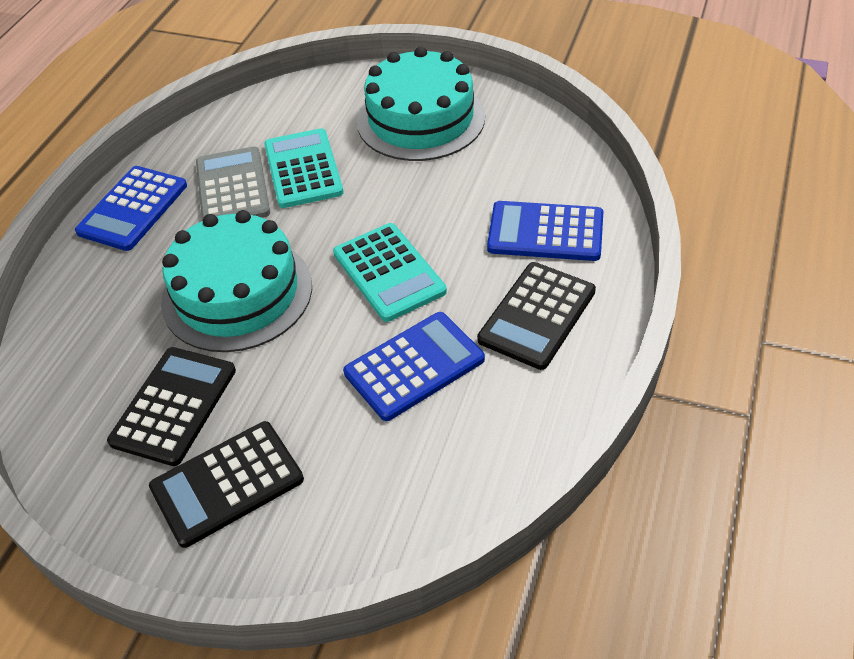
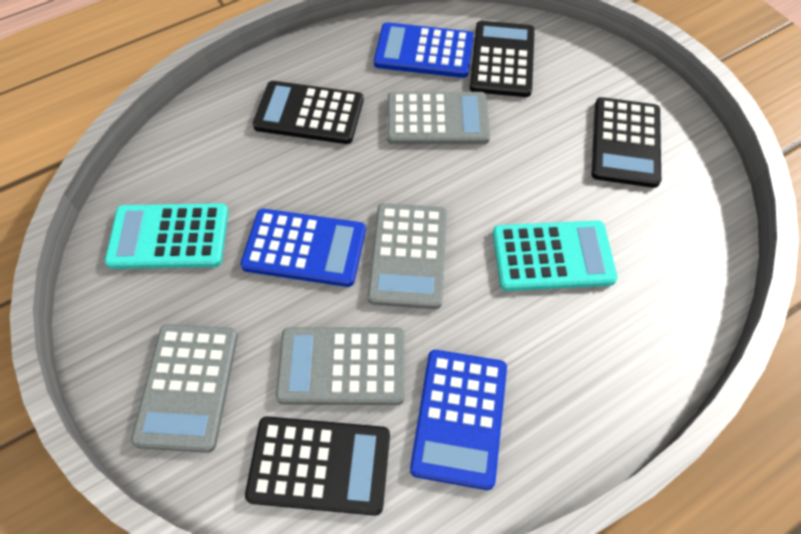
black calculator: 3 -> 4
grey calculator: 1 -> 4
turquoise cake: 2 -> 0

